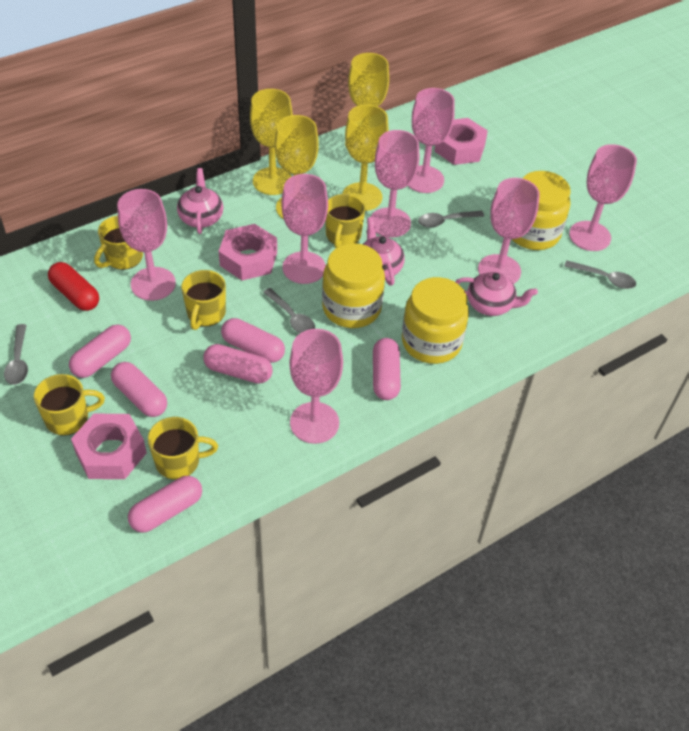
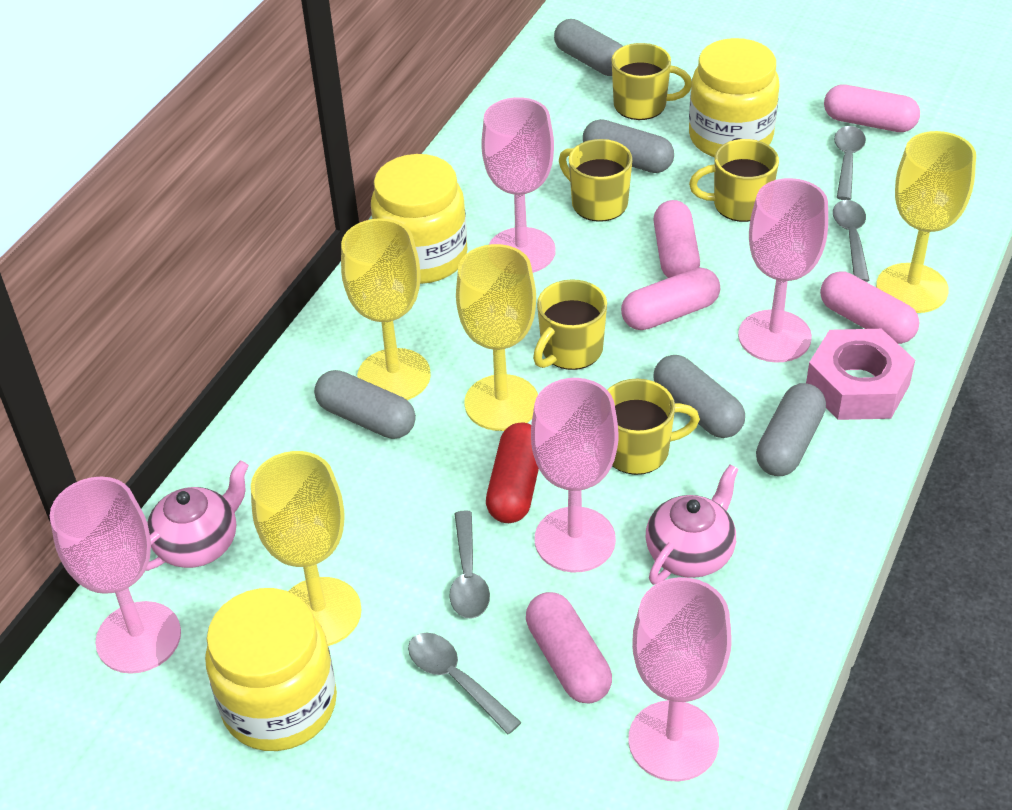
grey capsule: 0 -> 5
pink capsule: 6 -> 5
pink goblet: 7 -> 5
pink nut: 3 -> 1
pink teapot: 3 -> 2

